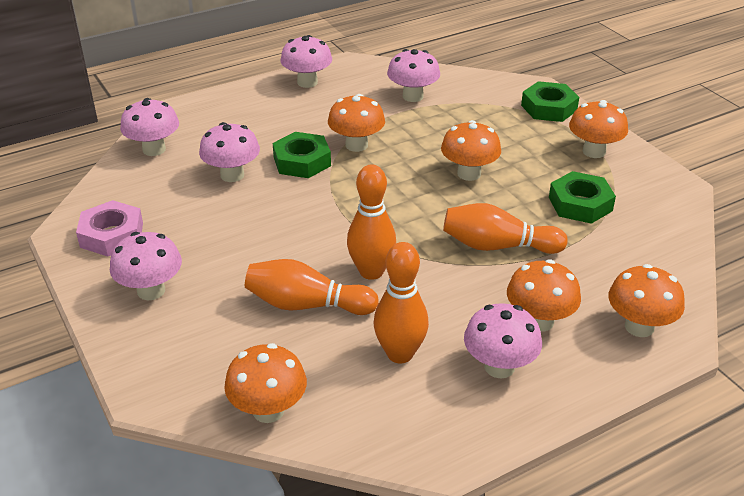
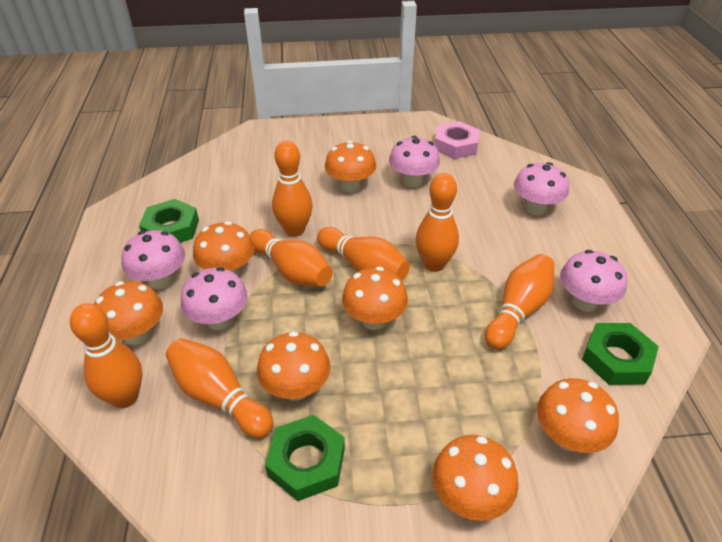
orange bowling pin: 4 -> 7
orange mushroom: 6 -> 7
pink mushroom: 6 -> 5

